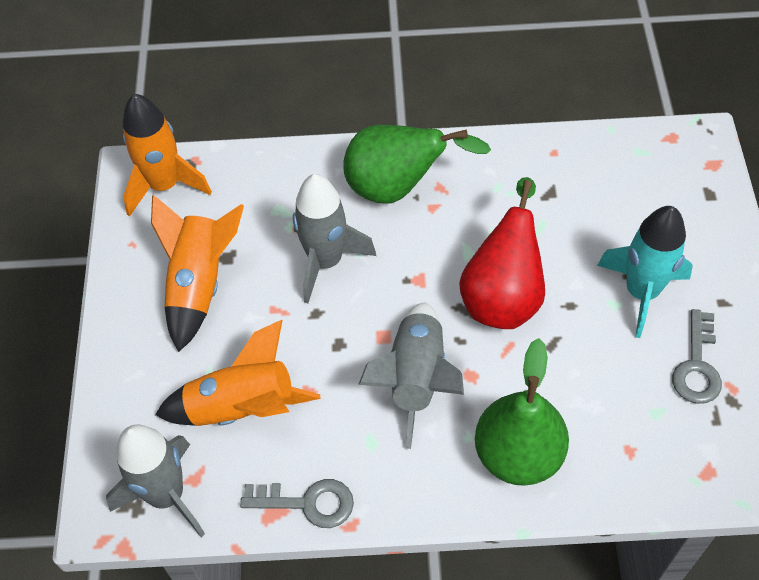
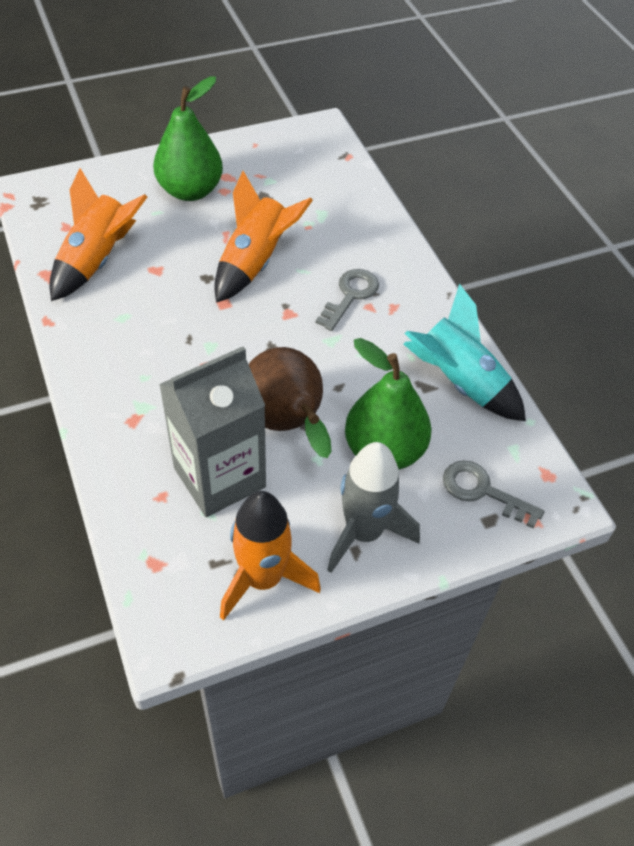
brown pear: 0 -> 1
grey carton: 0 -> 1
grey rocket: 3 -> 1
red pear: 1 -> 0

